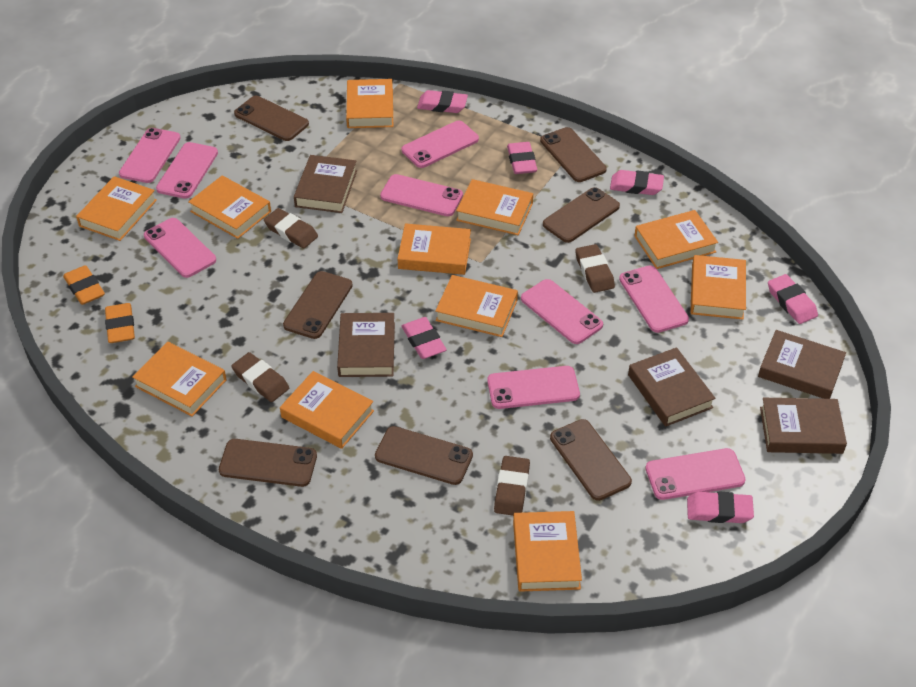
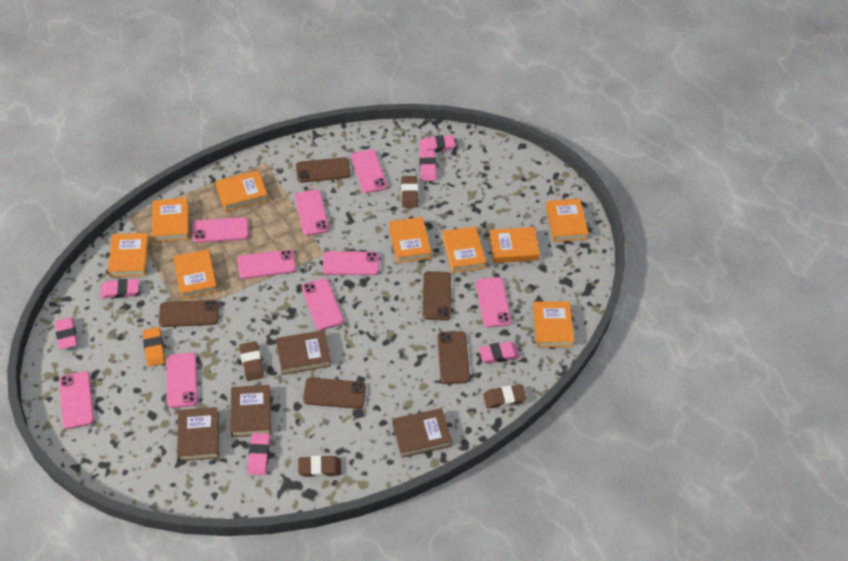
brown book: 5 -> 4
brown phone: 7 -> 5
orange book: 11 -> 9
orange eraser: 2 -> 1

